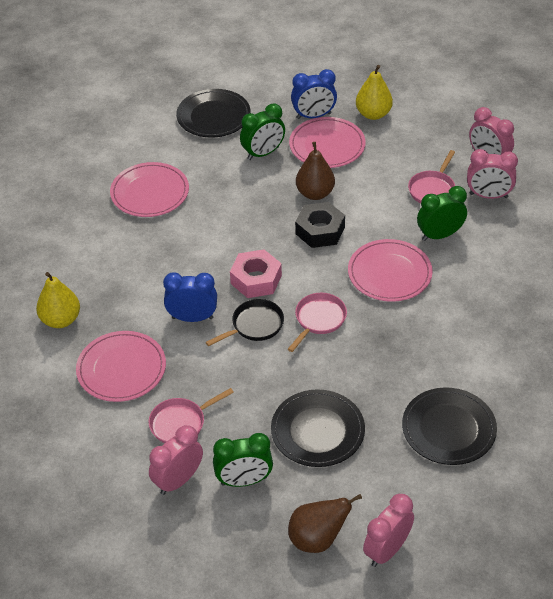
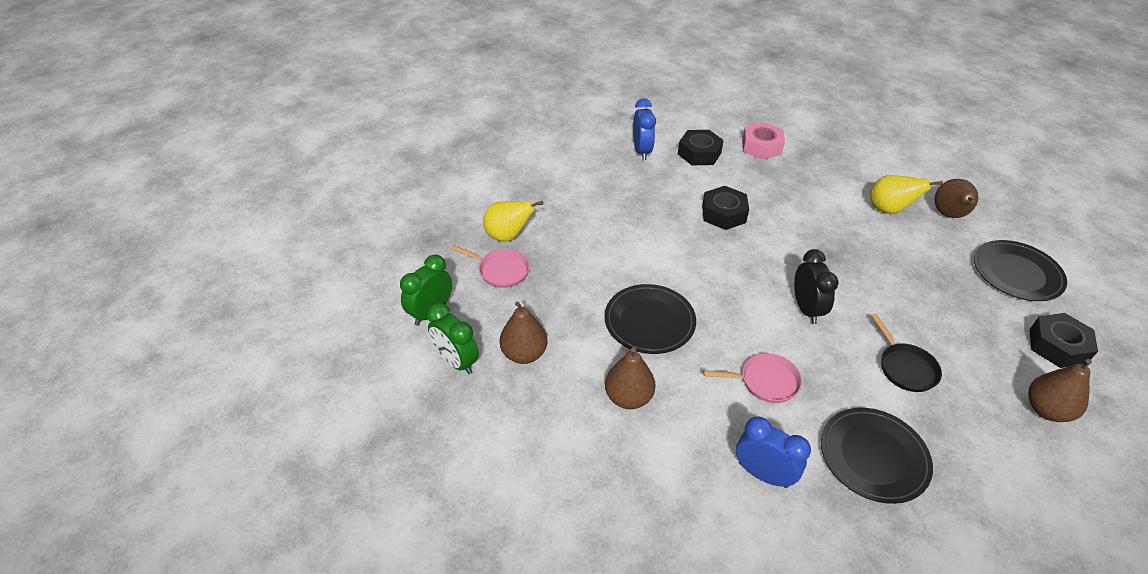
black clock: 0 -> 1
black nut: 1 -> 3
brown pear: 2 -> 4
green clock: 3 -> 2
pink clock: 4 -> 0
pink pan: 3 -> 2
pink plate: 4 -> 0

